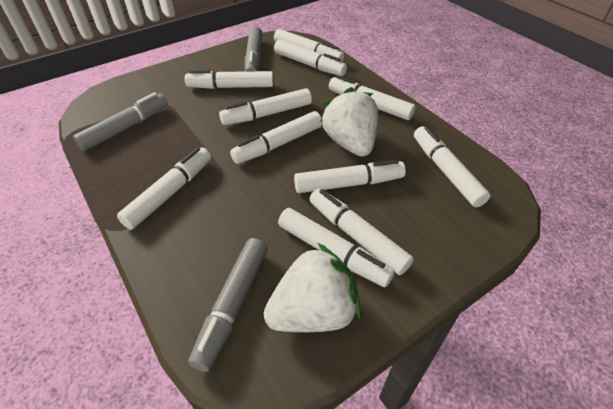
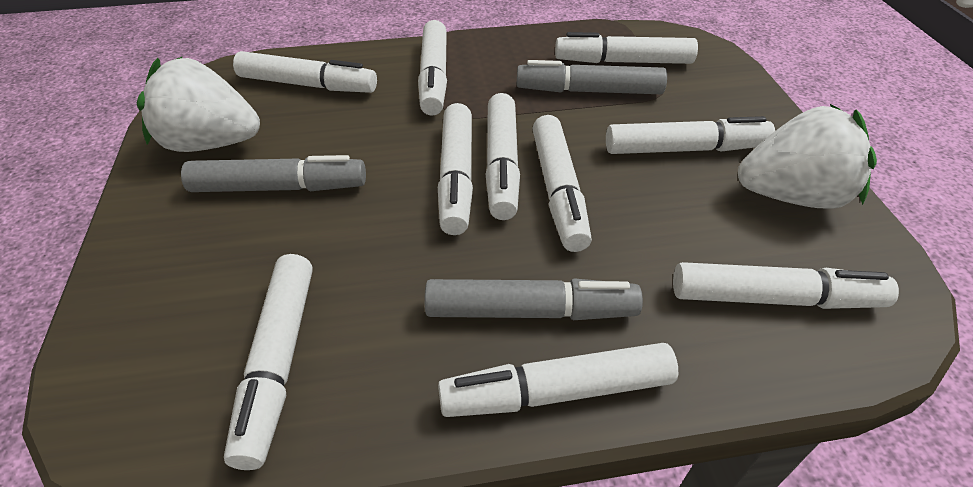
white marker: 11 -> 10

